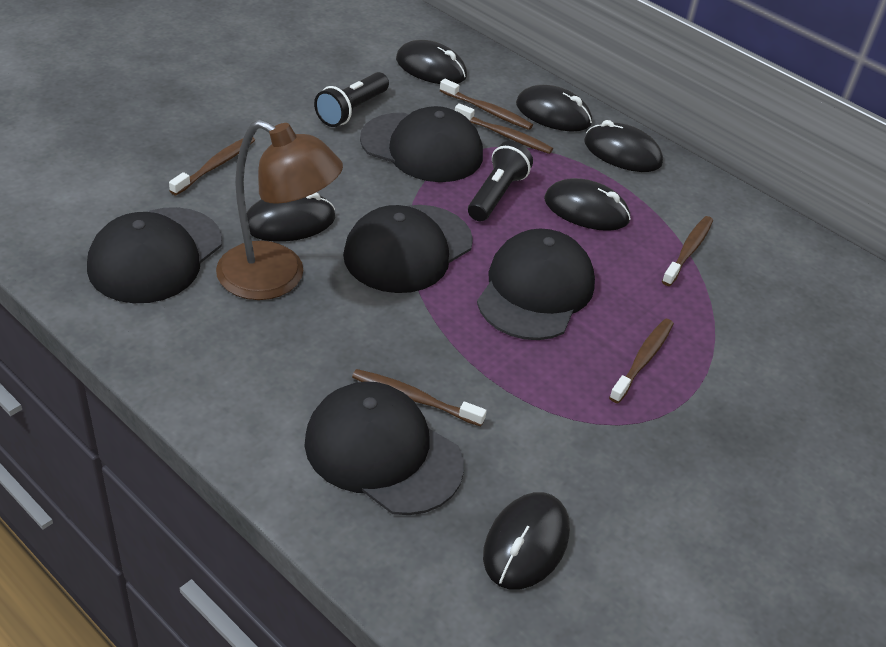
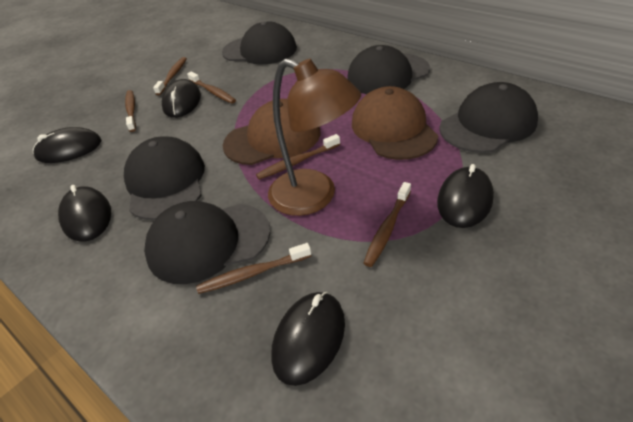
black flashlight: 2 -> 0
black mouse: 6 -> 5
brown cap: 0 -> 2

